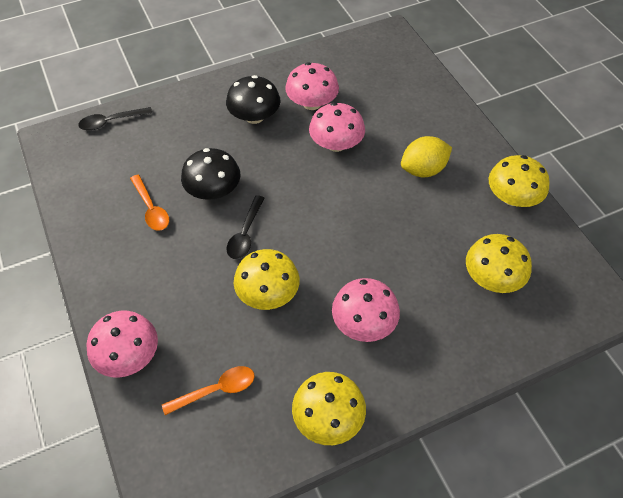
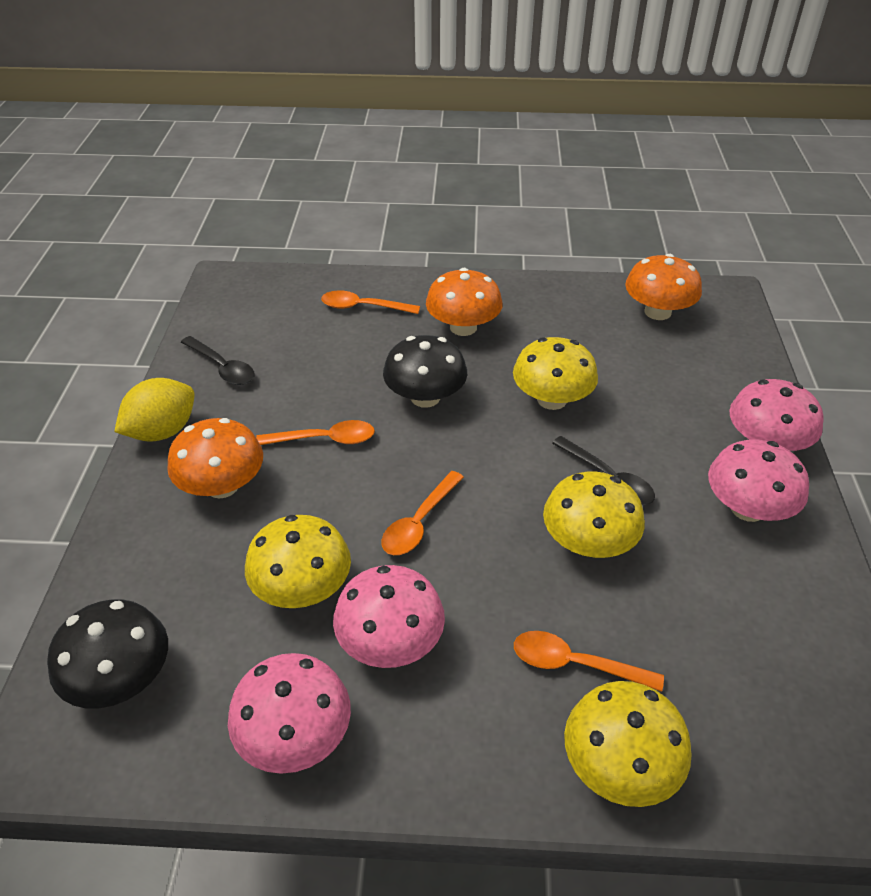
orange mushroom: 0 -> 3
orange spoon: 2 -> 4

